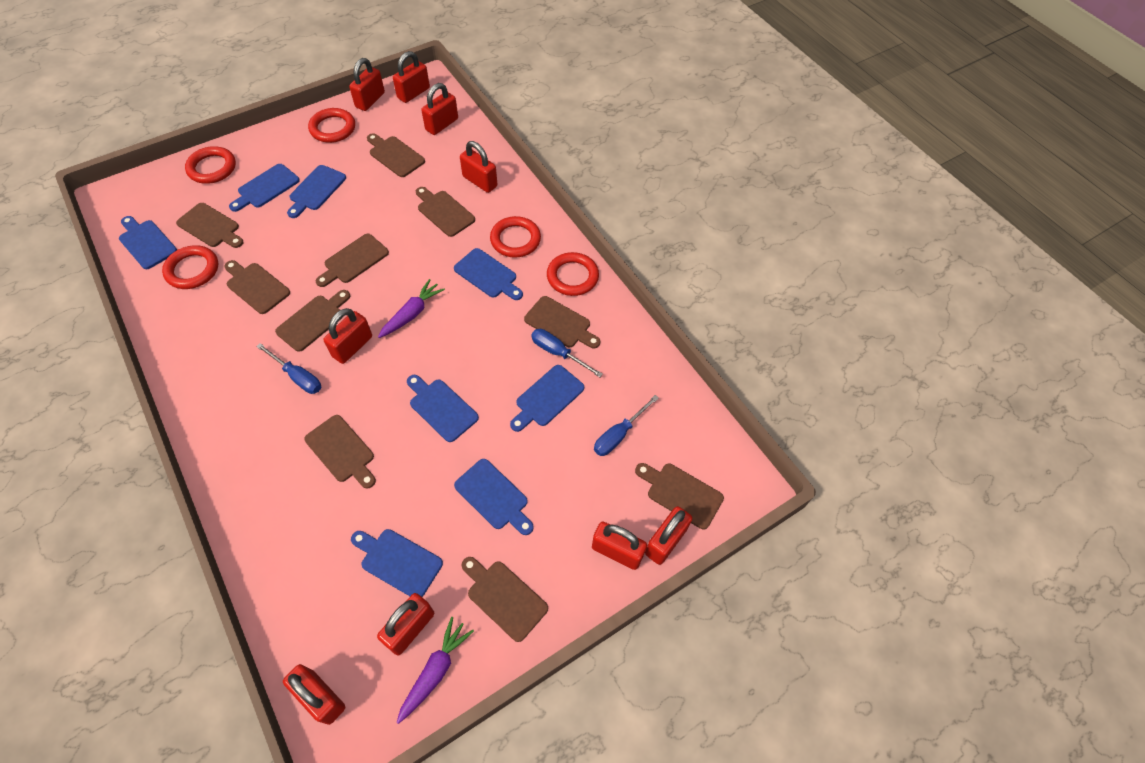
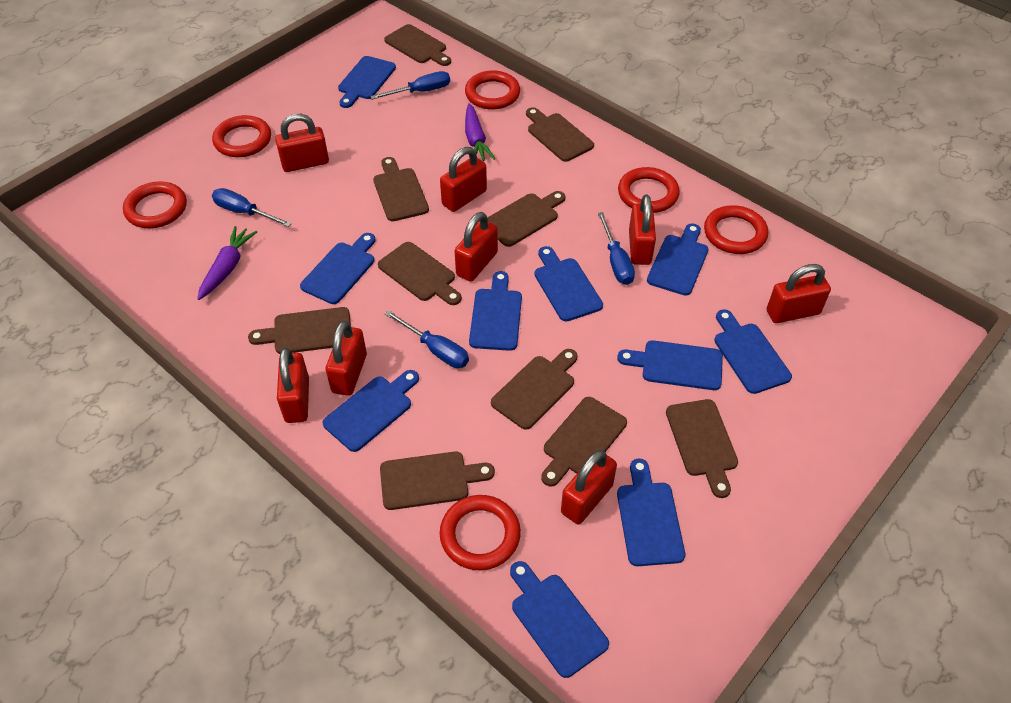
blue cutting board: 8 -> 10
blue screwdriver: 3 -> 4
red padlock: 9 -> 8
red ring: 5 -> 6

